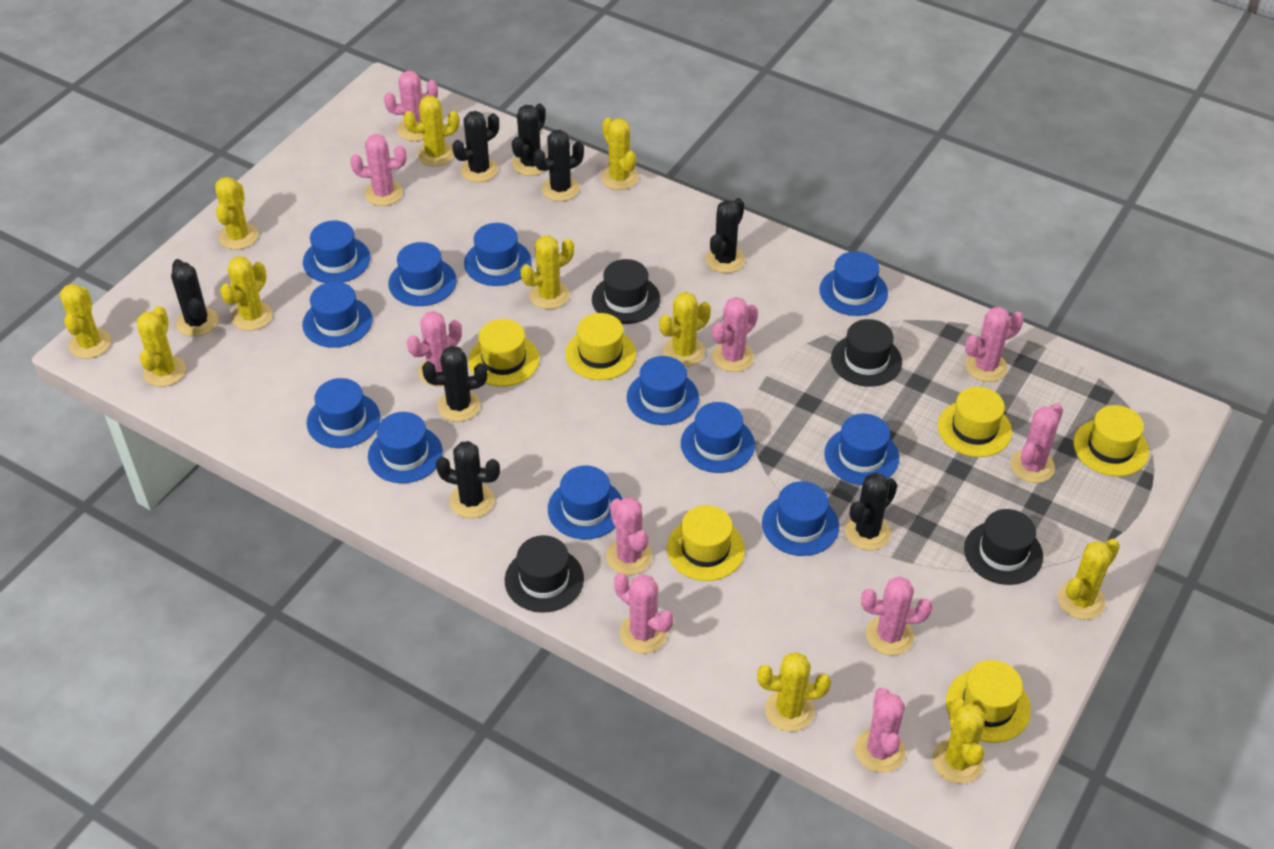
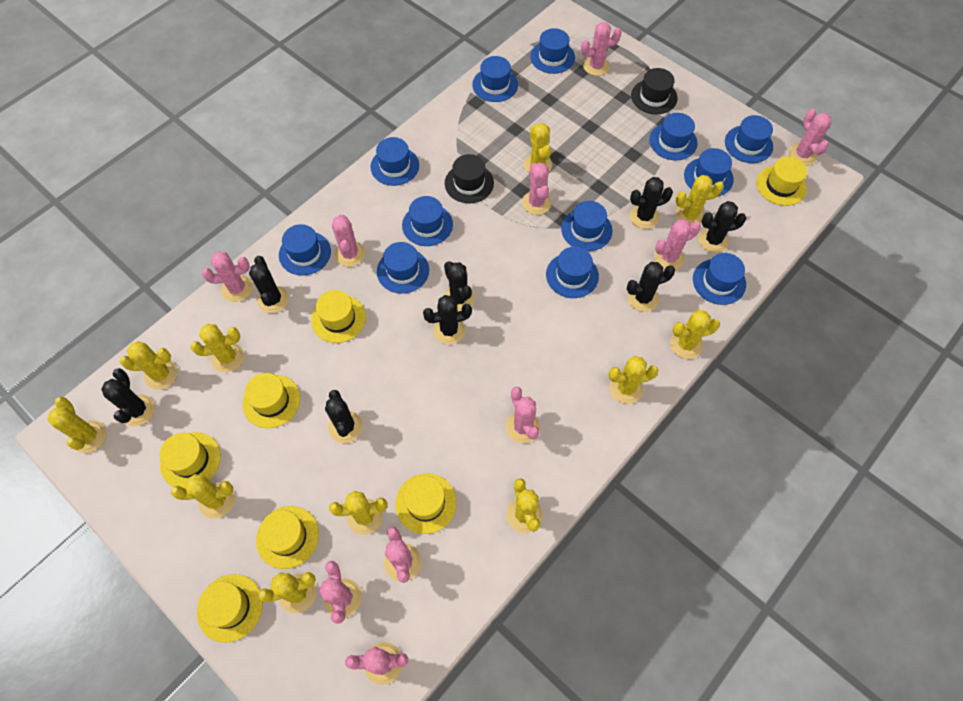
black hat: 4 -> 2
yellow hat: 6 -> 7

